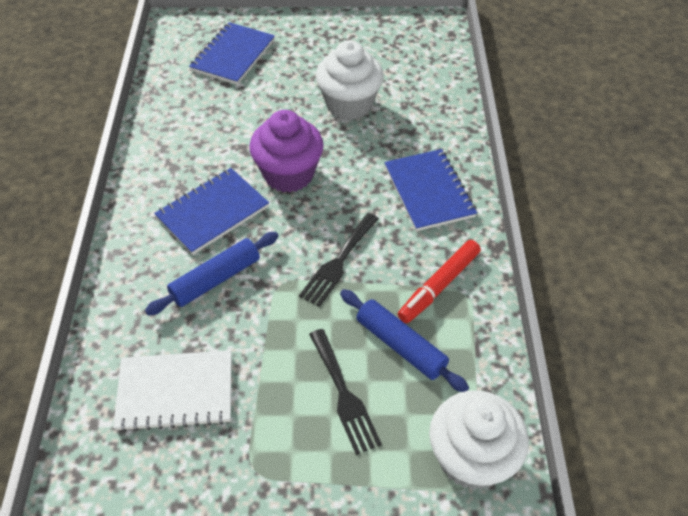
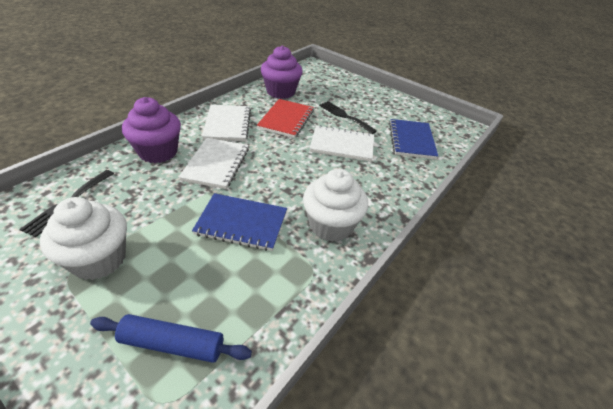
blue notebook: 3 -> 2
blue rolling pin: 2 -> 1
purple cupcake: 1 -> 2
red marker: 1 -> 0
red notebook: 0 -> 1
white notebook: 1 -> 3

